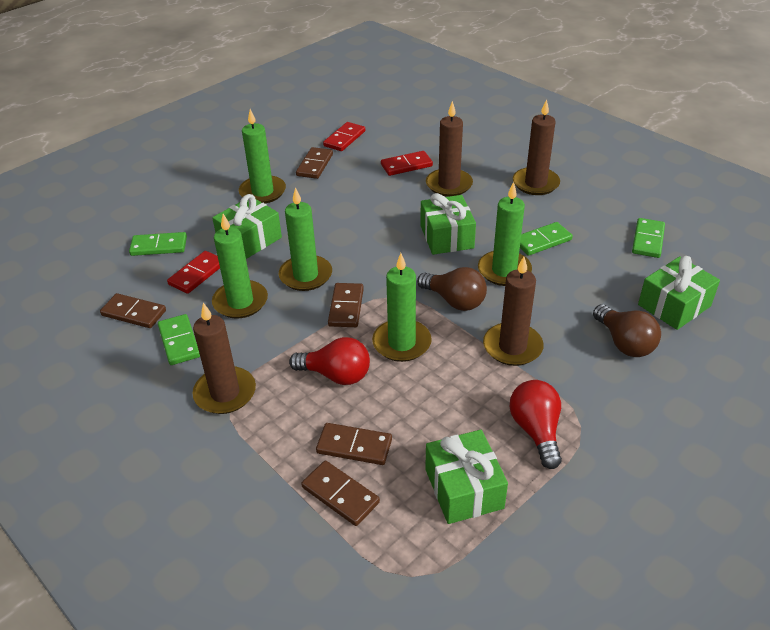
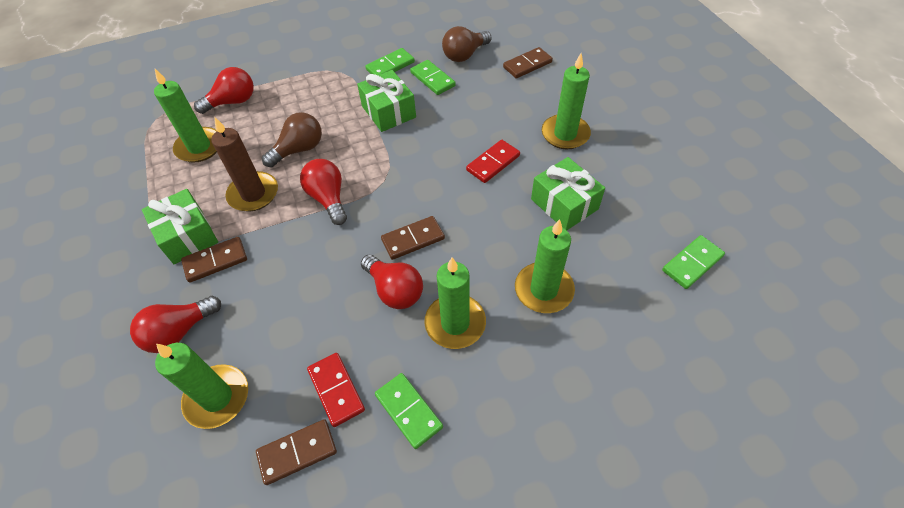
brown candle: 4 -> 1
brown domino: 5 -> 4
green gift: 4 -> 3
red domino: 3 -> 2
red light bulb: 2 -> 4

